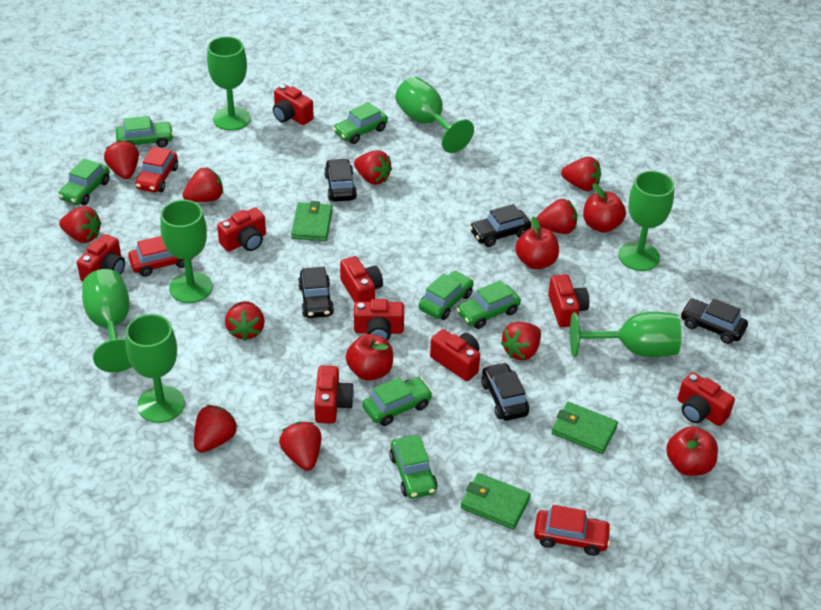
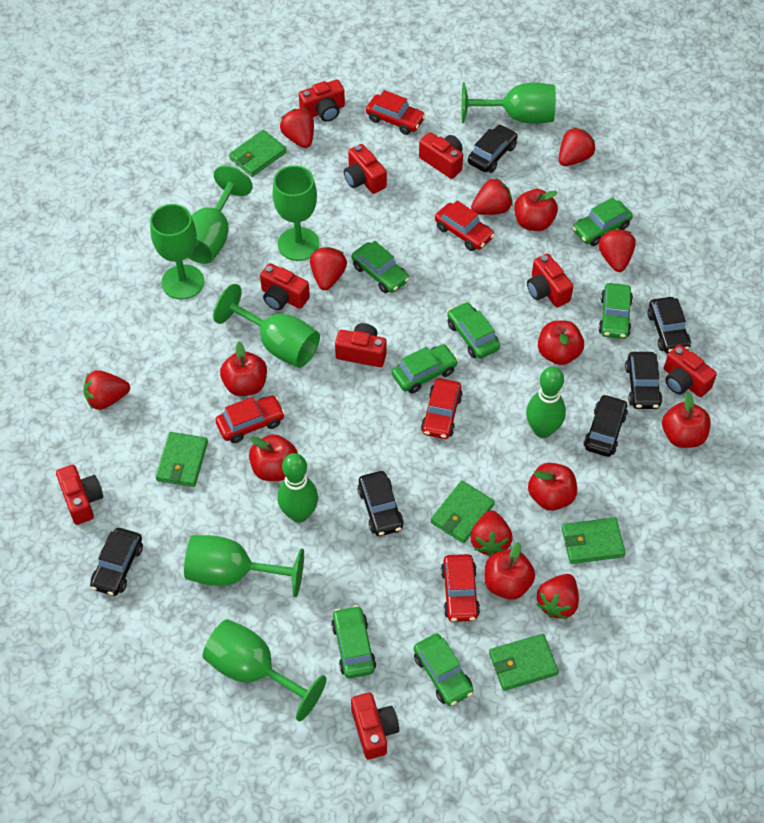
black car: 5 -> 6
green bowling pin: 0 -> 2
green wallet: 3 -> 5
red apple: 4 -> 7
red car: 3 -> 5
red strawberry: 10 -> 8

